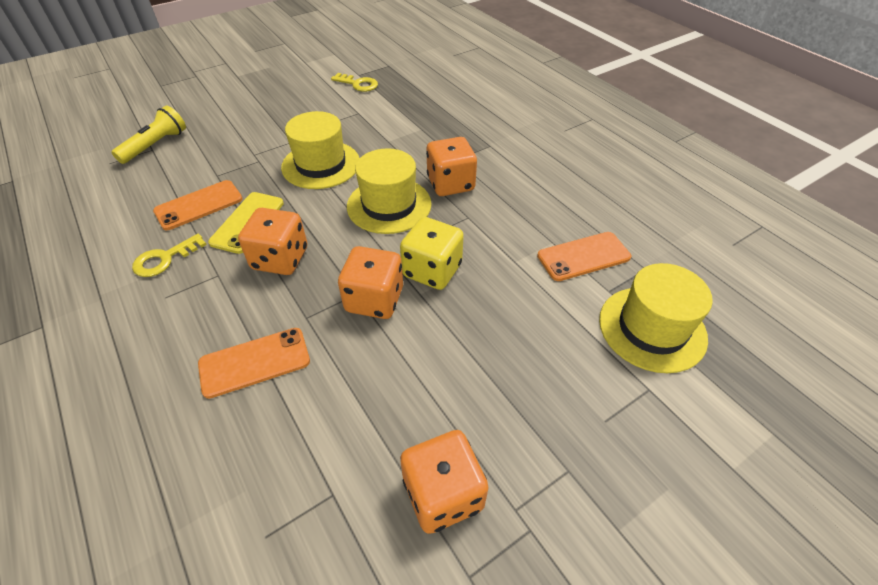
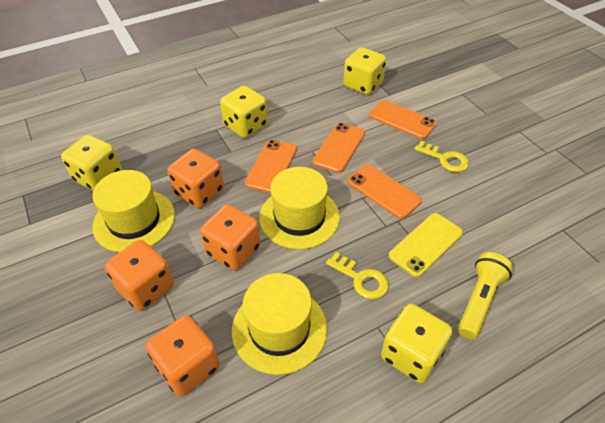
orange phone: 3 -> 4
yellow dice: 1 -> 4

